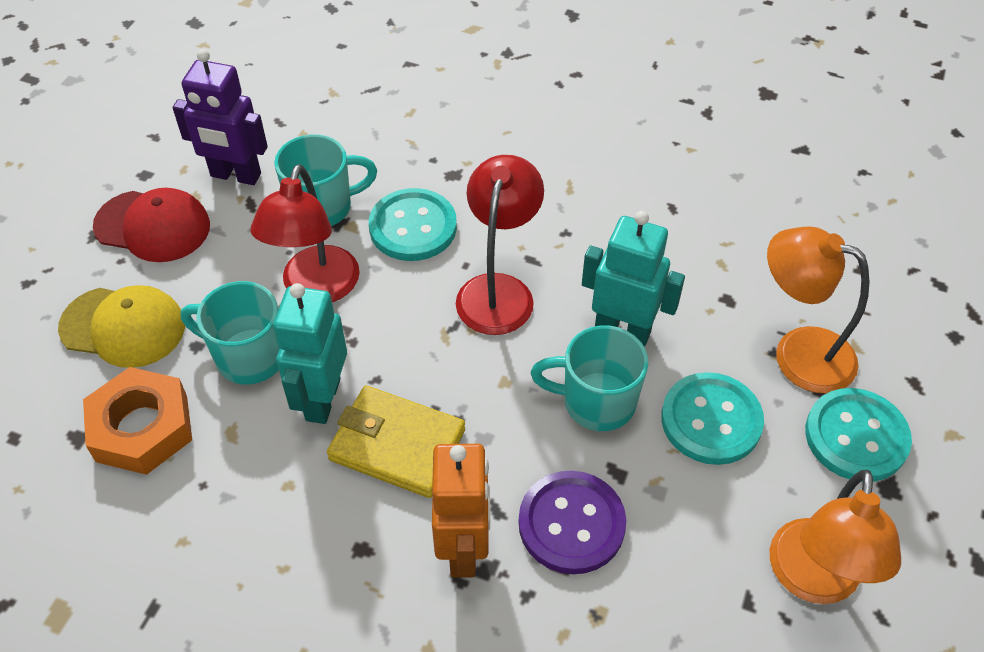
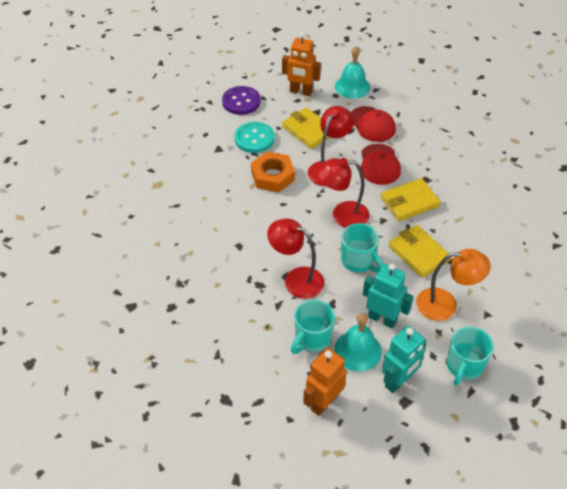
orange lamp: 2 -> 1
orange robot: 1 -> 2
purple robot: 1 -> 0
red cap: 1 -> 2
red lamp: 2 -> 3
turquoise bell: 0 -> 2
turquoise button: 3 -> 1
yellow cap: 1 -> 0
yellow wallet: 1 -> 3

